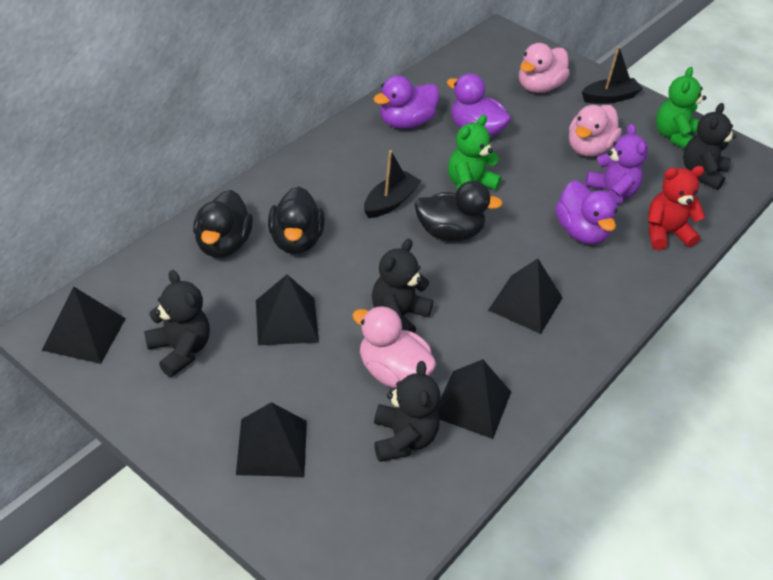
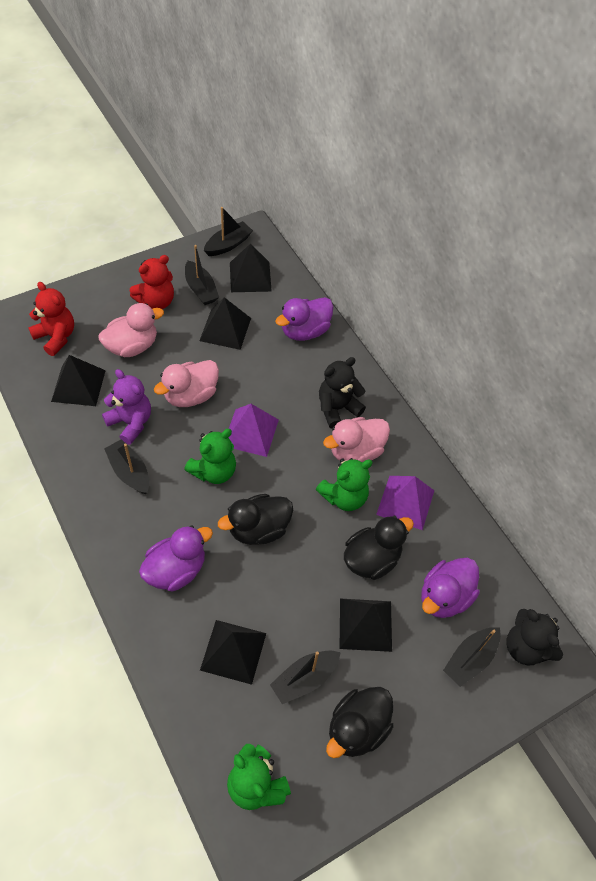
black boat: 2 -> 5
black teddy bear: 4 -> 2
green teddy bear: 2 -> 3
purple pyramid: 0 -> 2
red teddy bear: 1 -> 2

